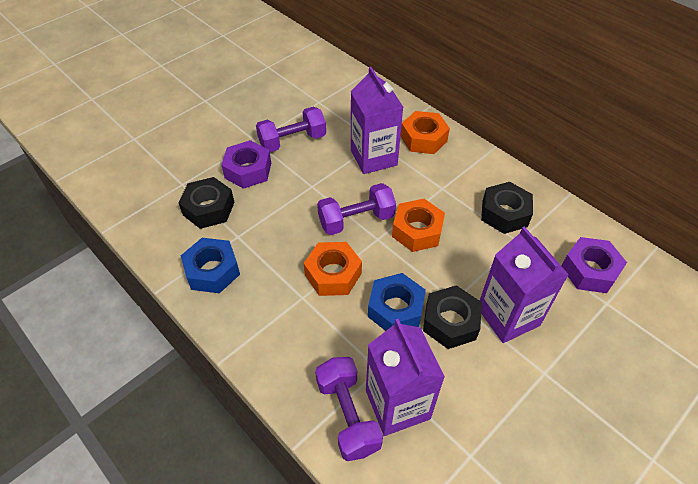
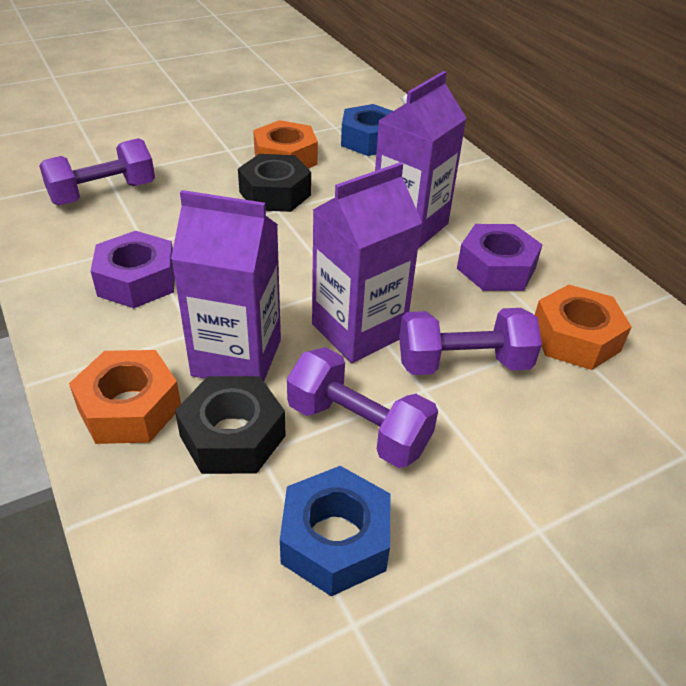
black nut: 3 -> 2

